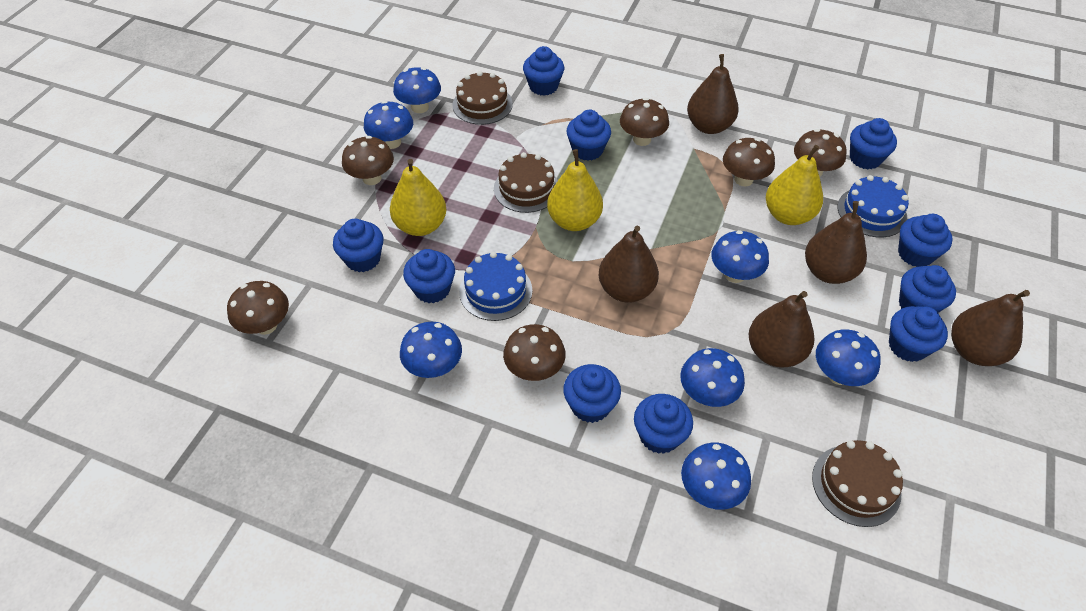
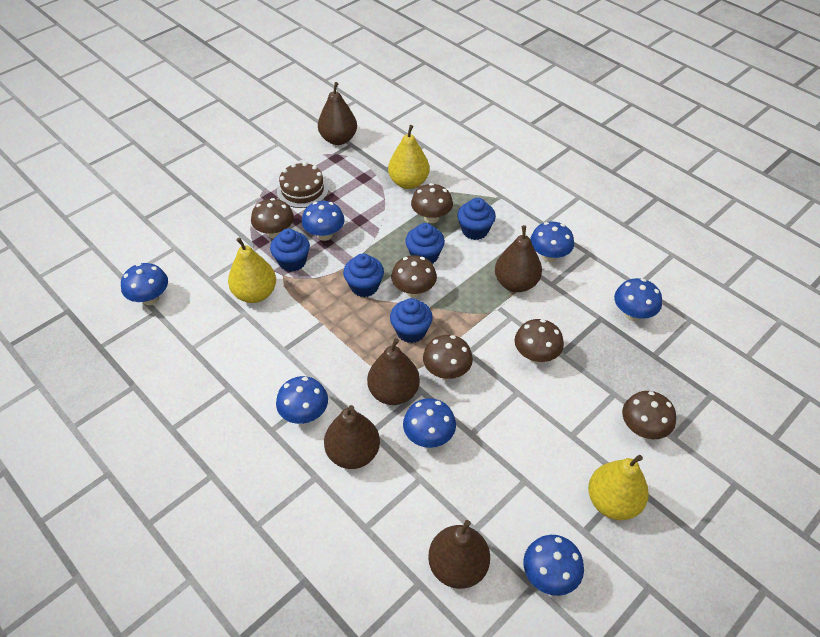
blue cake: 2 -> 0
blue cupcake: 10 -> 5
brown cake: 3 -> 1

